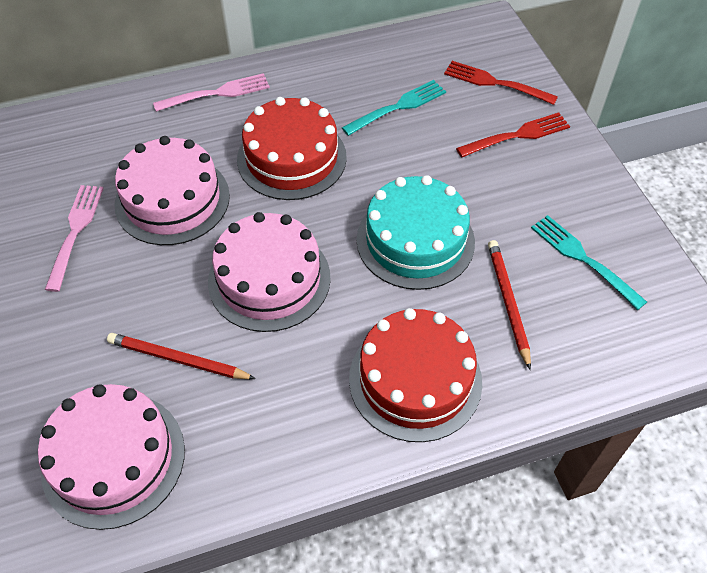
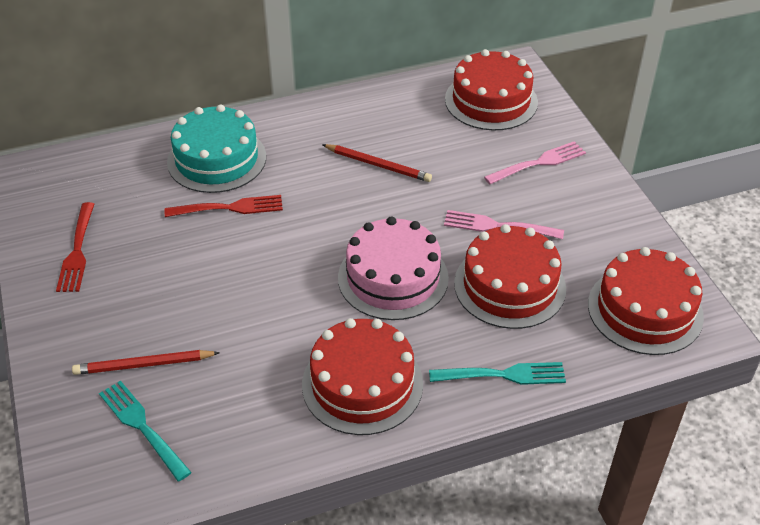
pink cake: 3 -> 1
red cake: 2 -> 4

